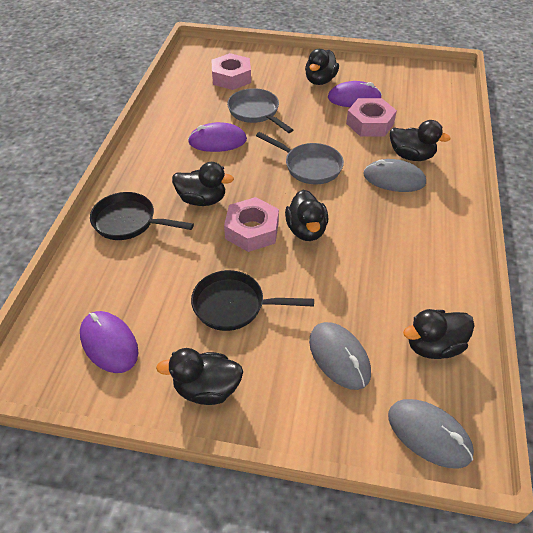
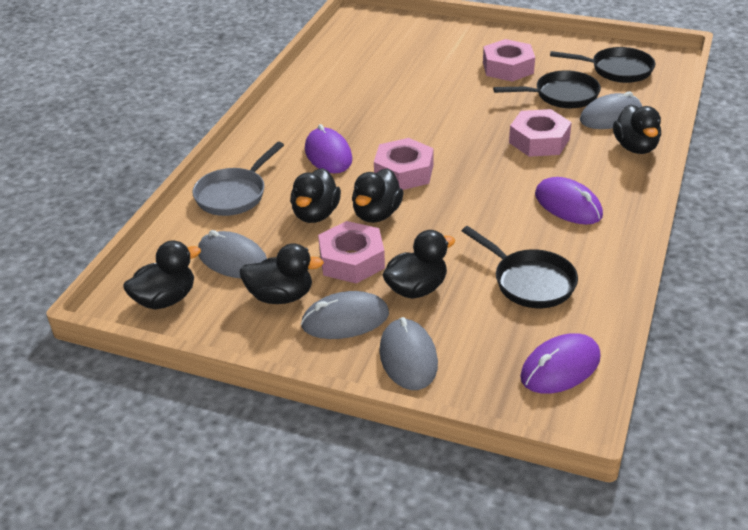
black pan: 2 -> 3
grey mouse: 3 -> 4
grey pan: 2 -> 1
pink nut: 3 -> 4

